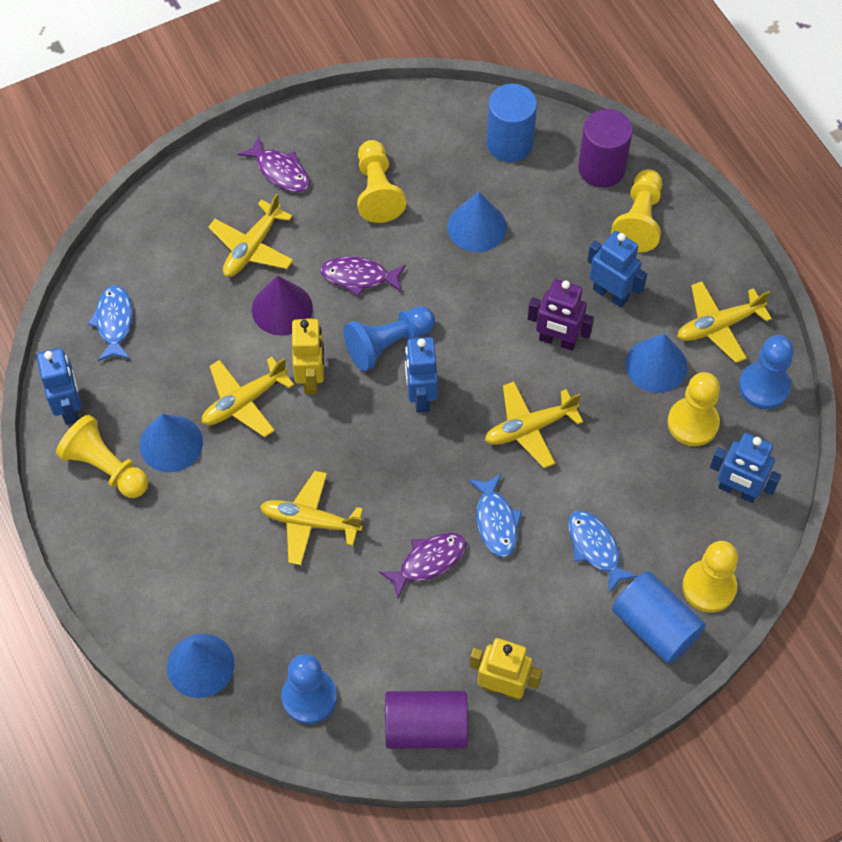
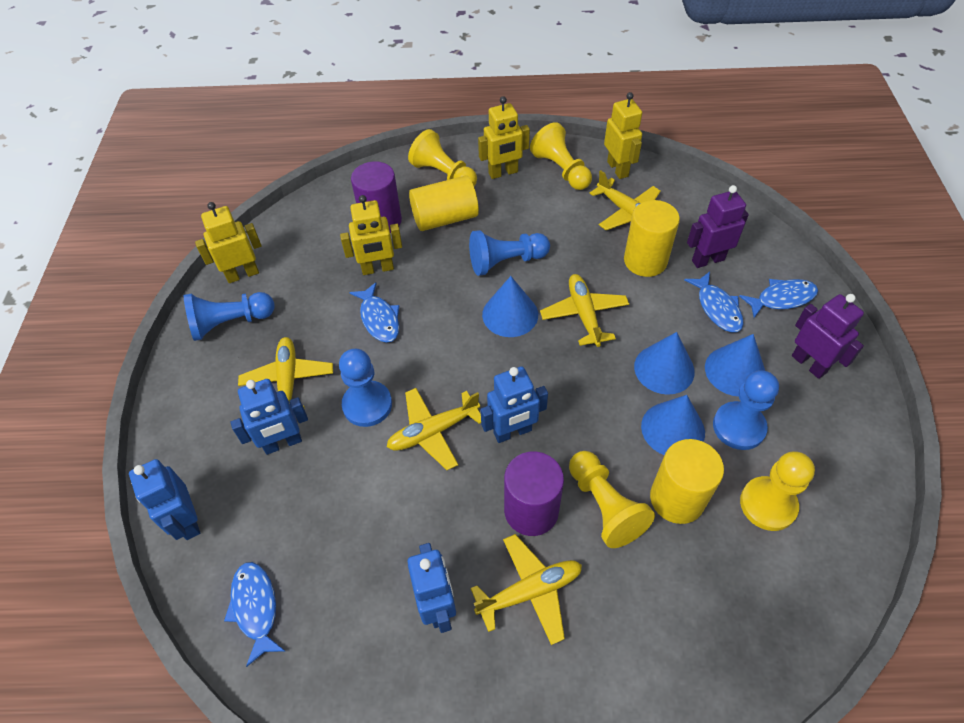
blue cylinder: 2 -> 0
blue fish: 3 -> 4
blue pawn: 3 -> 4
purple cone: 1 -> 0
purple fish: 3 -> 0
purple robot: 1 -> 2
yellow cylinder: 0 -> 3
yellow pawn: 5 -> 4
yellow robot: 2 -> 4

